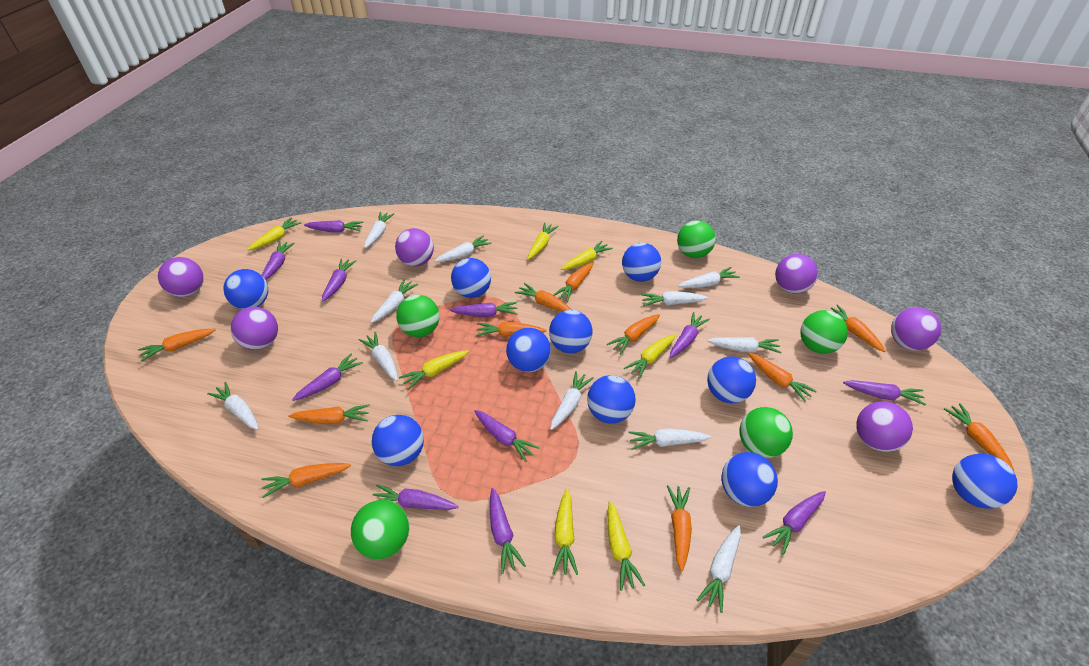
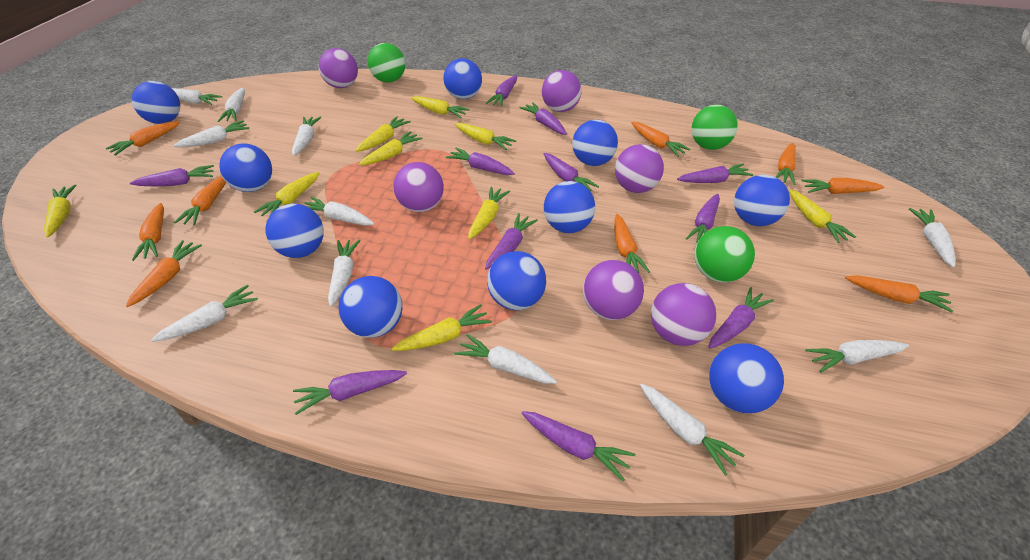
green ball: 5 -> 3
orange carrot: 11 -> 9
yellow carrot: 7 -> 9

